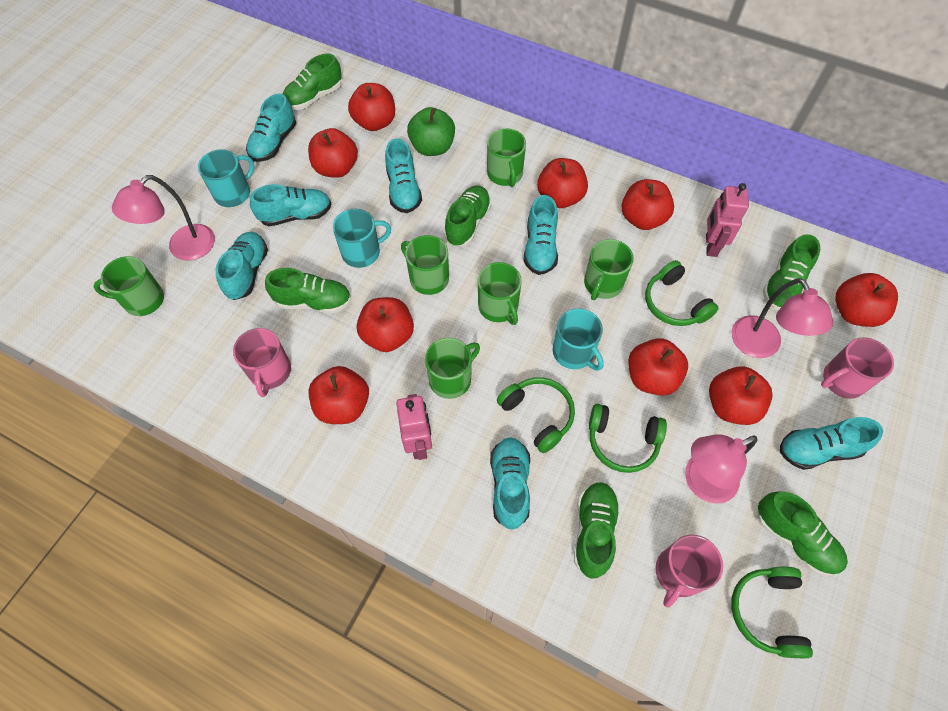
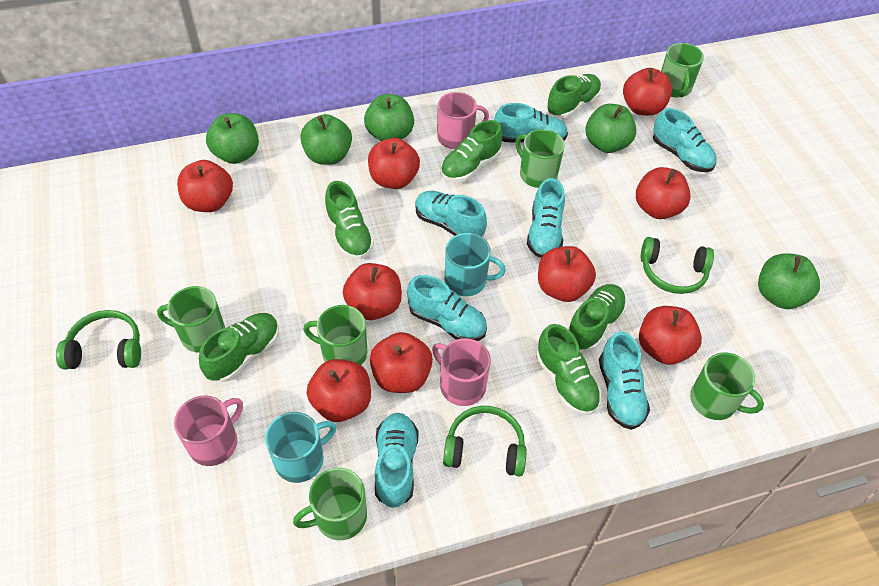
green apple: 1 -> 5
green headphones: 4 -> 3
pink lamp: 3 -> 0
pink robot: 2 -> 0
turquoise mug: 3 -> 2

